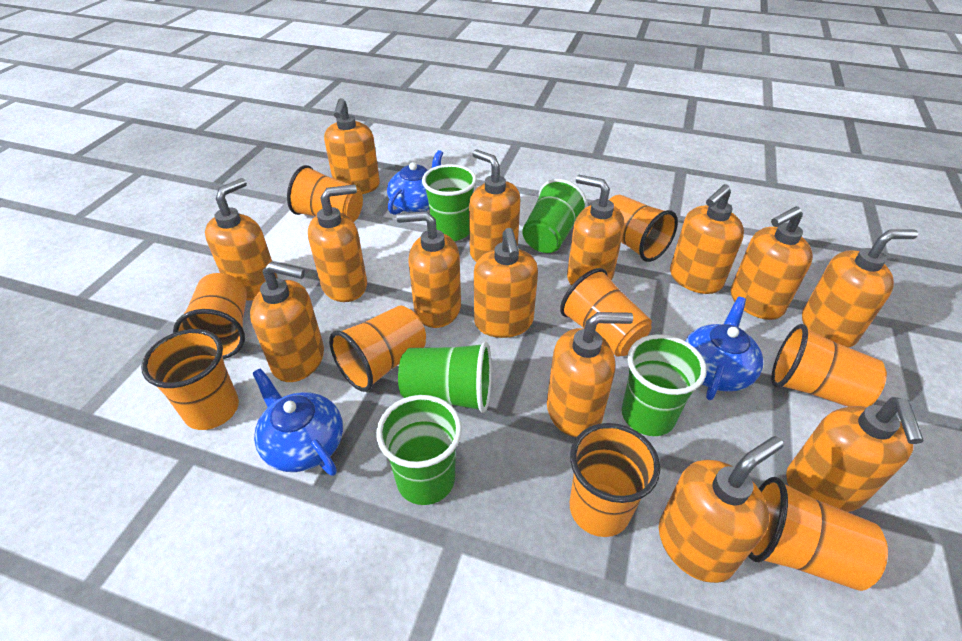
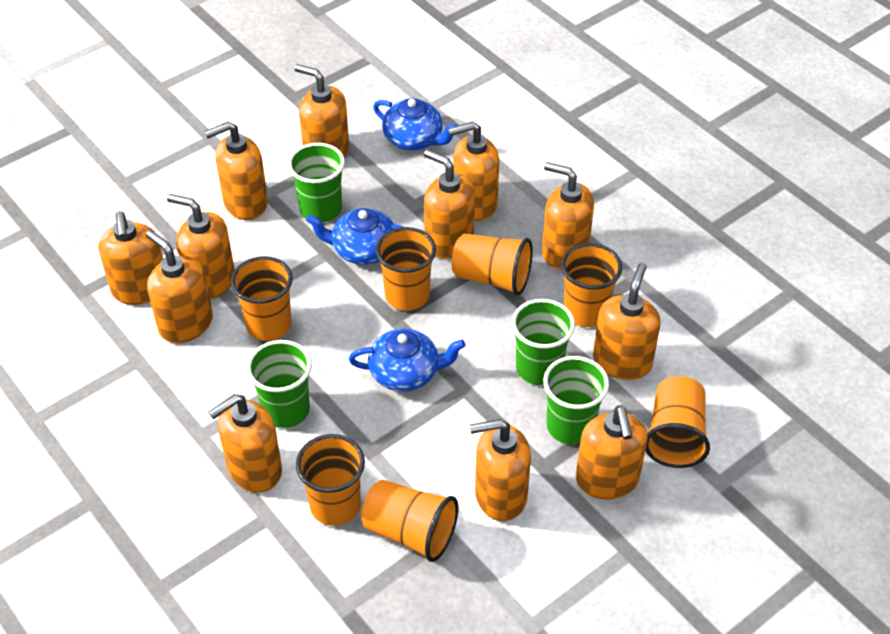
green cup: 5 -> 4
orange cup: 9 -> 7
orange soap dispenser: 14 -> 12

